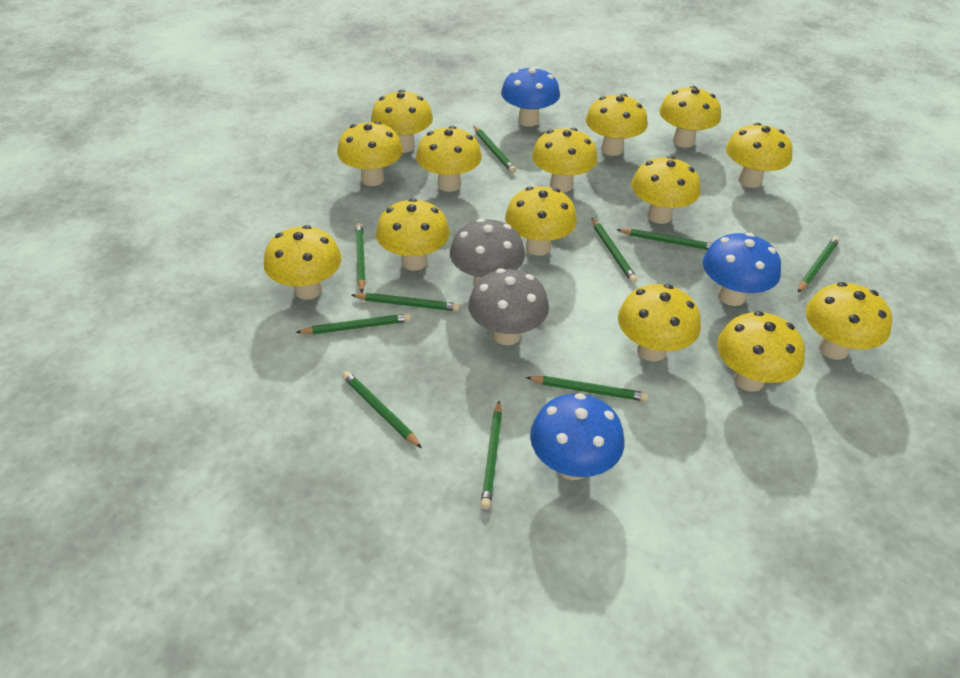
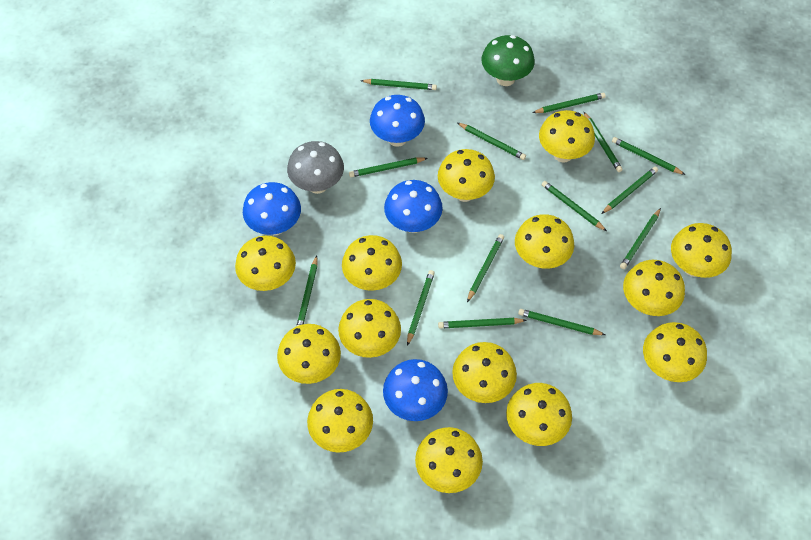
blue mushroom: 3 -> 4
green mushroom: 0 -> 1
green pencil: 10 -> 14
grey mushroom: 2 -> 1

